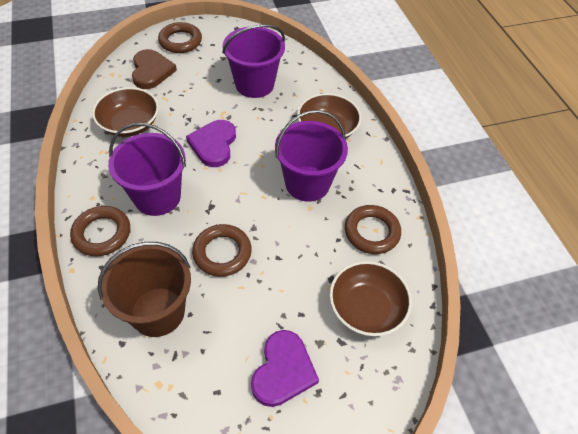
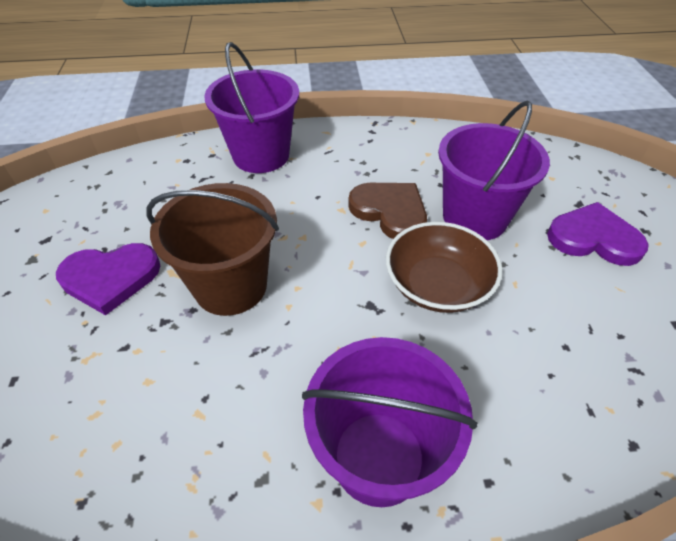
brown bowl: 3 -> 1
brown ring: 4 -> 0

